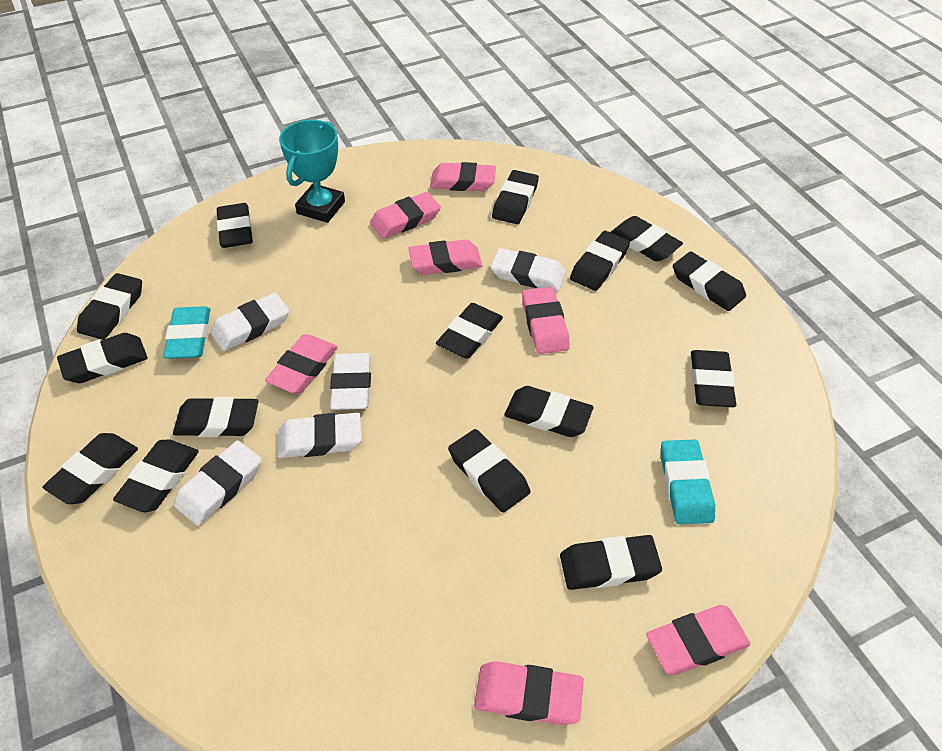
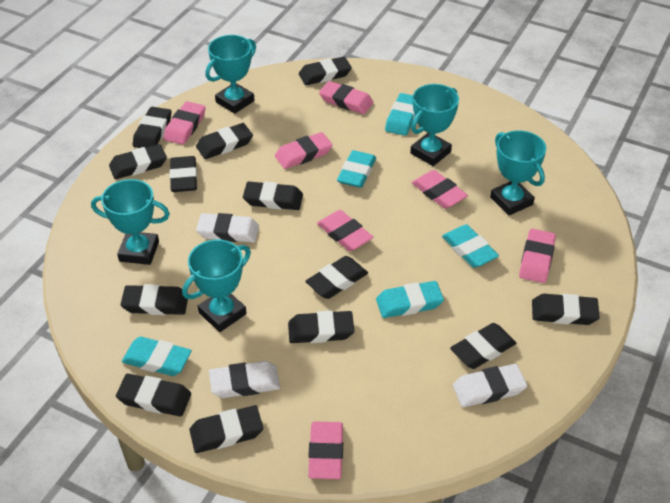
black eraser: 15 -> 13
turquoise eraser: 2 -> 5
turquoise trophy: 1 -> 5
white eraser: 5 -> 3

